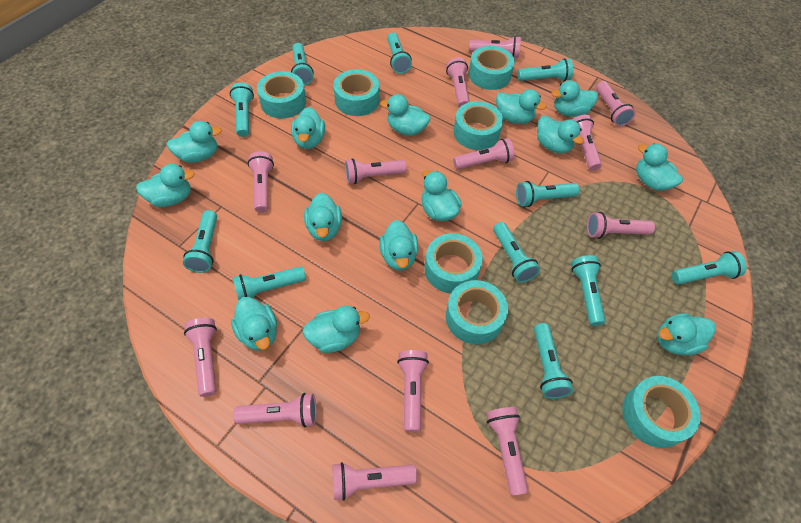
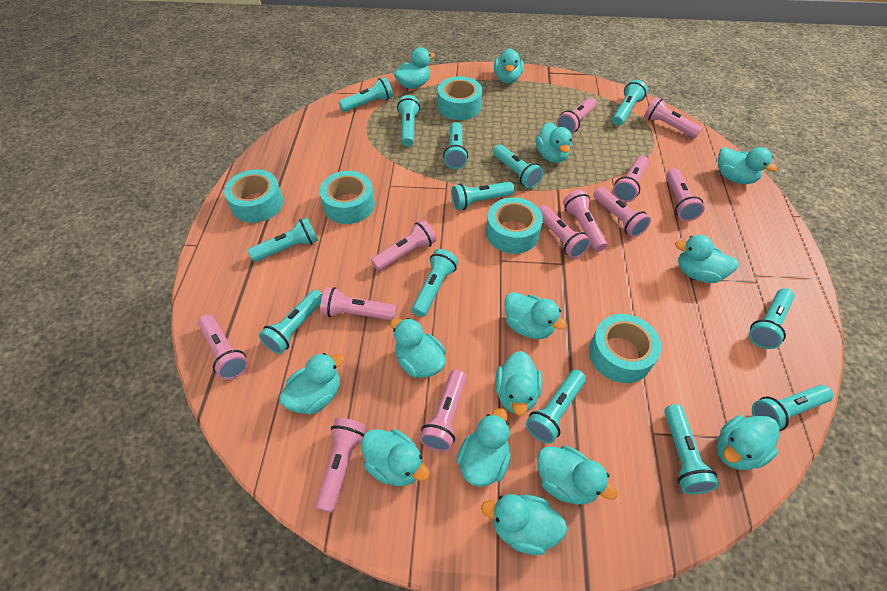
pink flashlight: 13 -> 12
turquoise flashlight: 11 -> 13
turquoise tape: 7 -> 5

